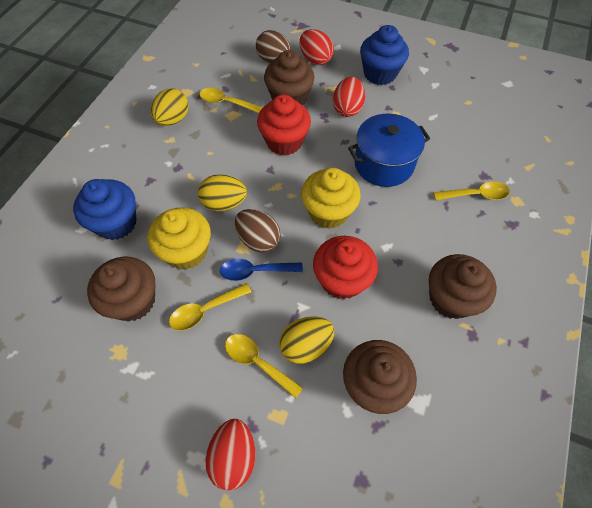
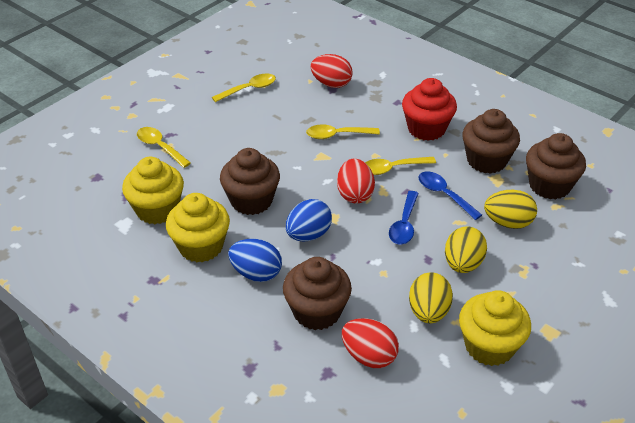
blue cupcake: 2 -> 0
blue egg: 0 -> 2
blue pot: 1 -> 0
blue spoon: 1 -> 2
brown egg: 2 -> 0
red cupcake: 2 -> 1
yellow cupcake: 2 -> 3

